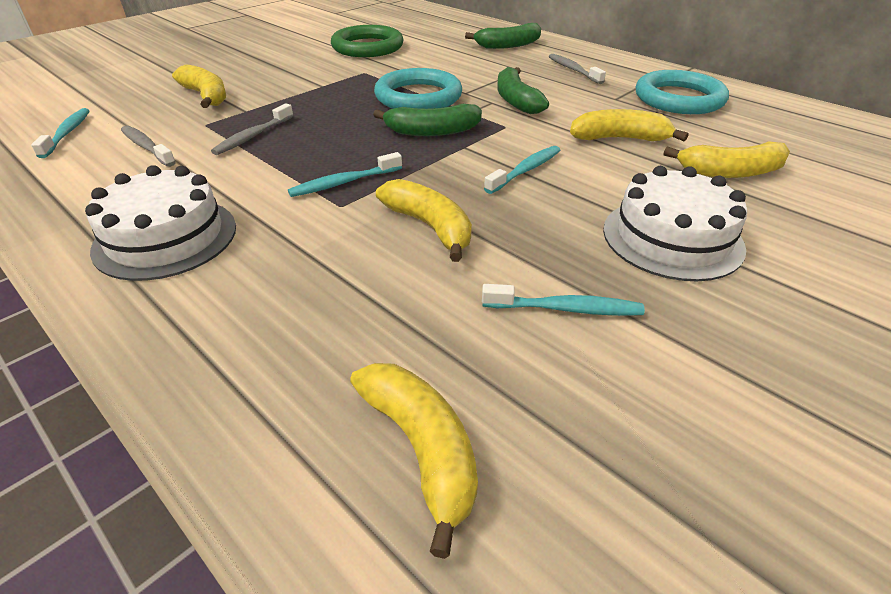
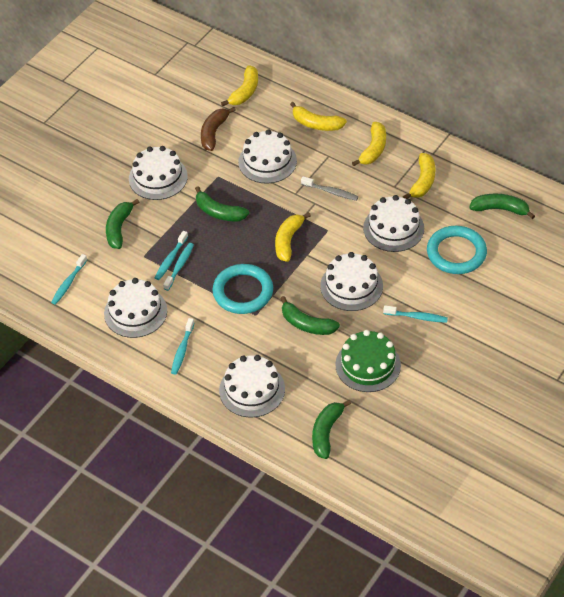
brown banana: 0 -> 1
green banana: 3 -> 5
green cake: 0 -> 1
green ring: 1 -> 0
grey toothbrush: 3 -> 1
turquoise toothbrush: 4 -> 5
white cake: 2 -> 6

